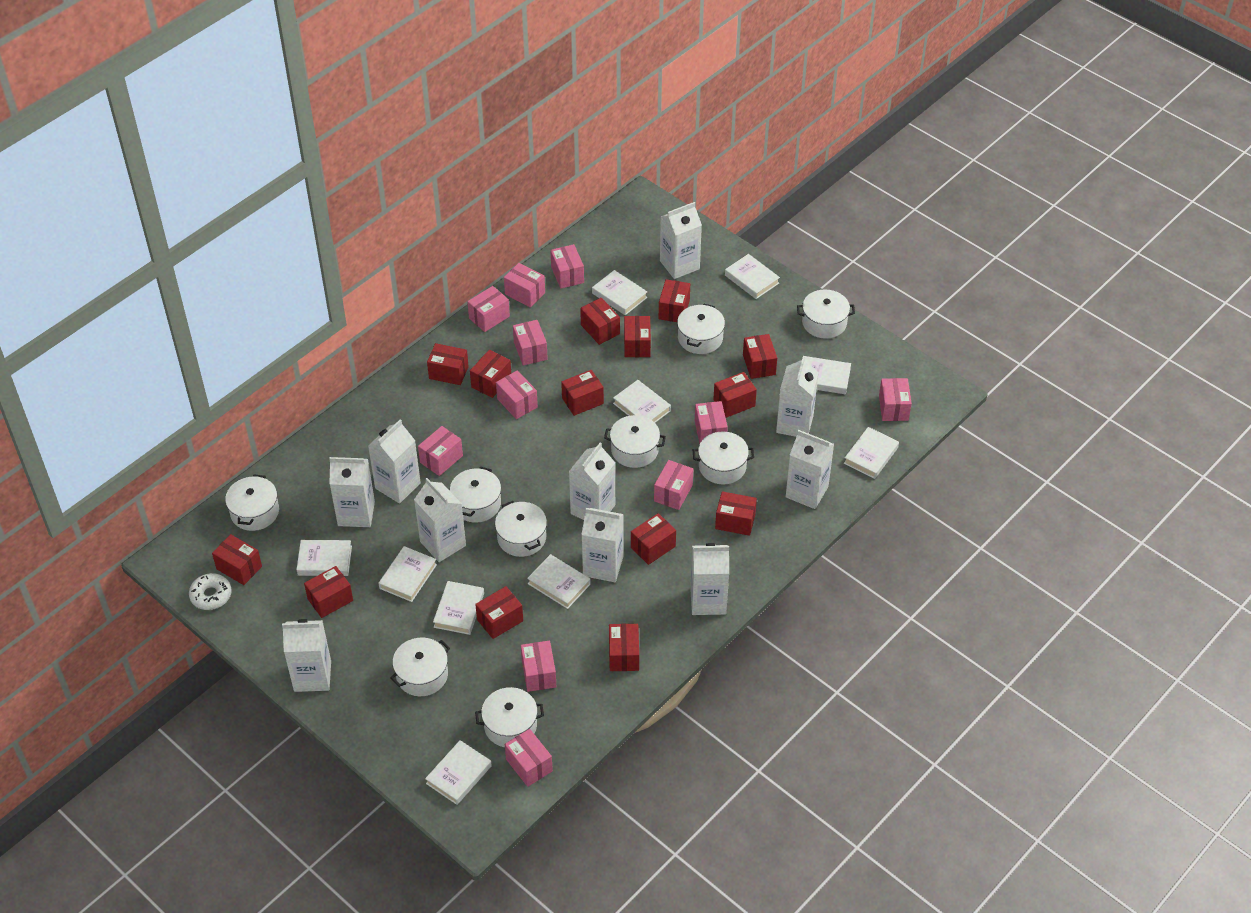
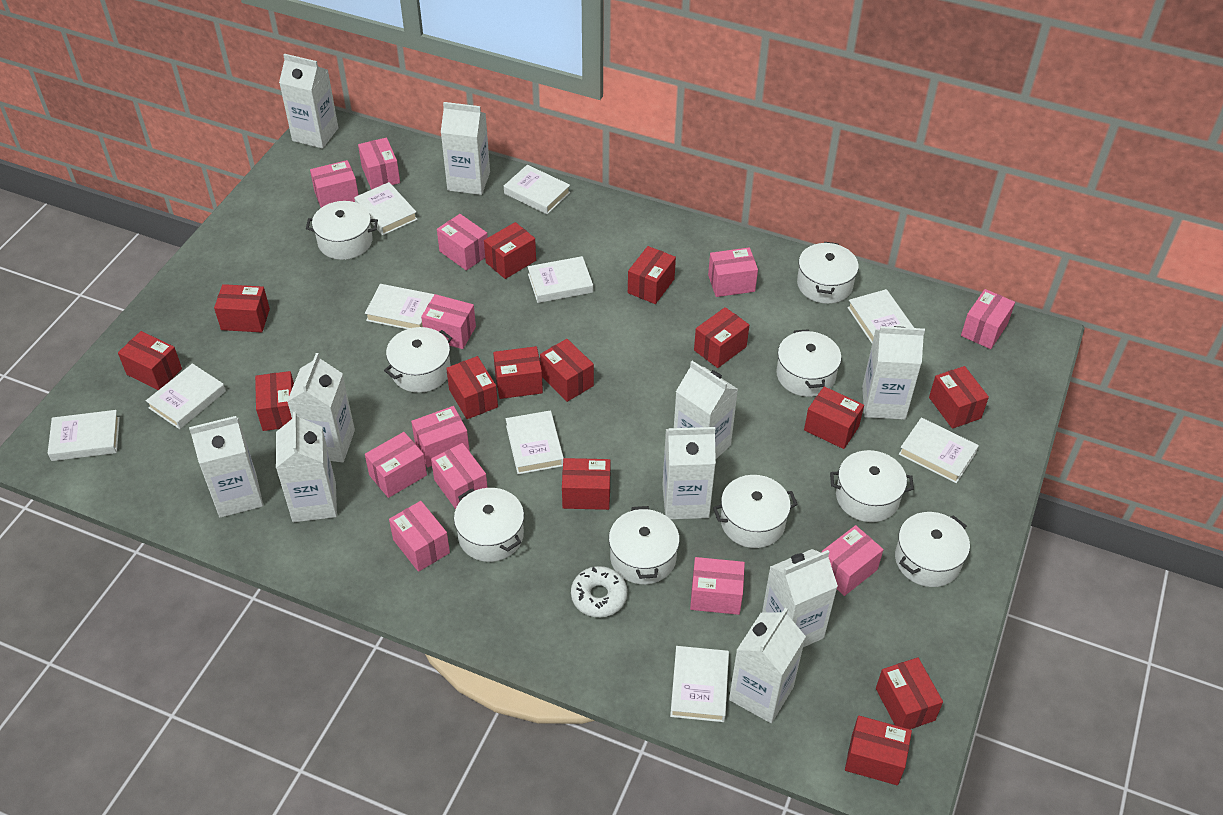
pink box: 11 -> 12

